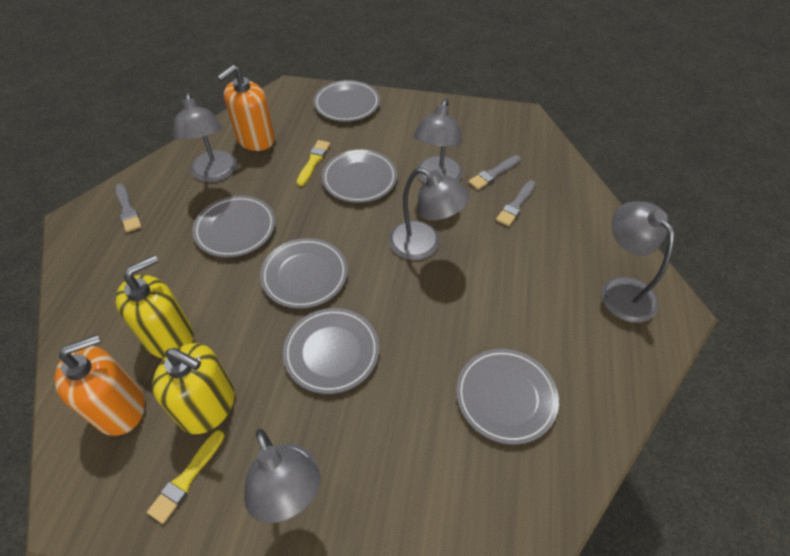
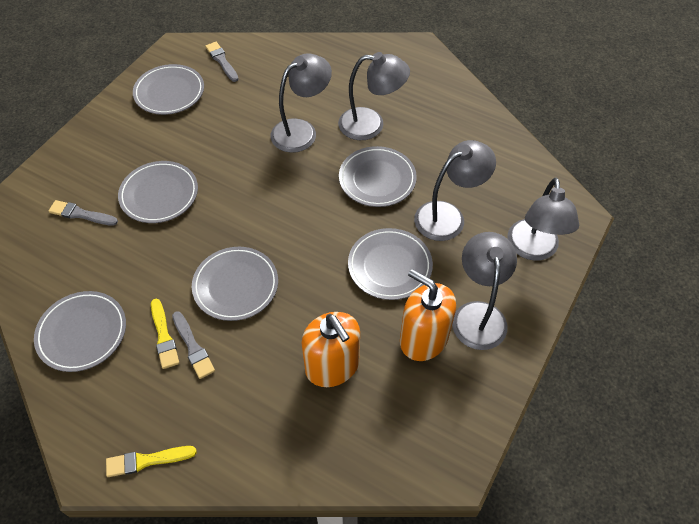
yellow soap dispenser: 2 -> 0

